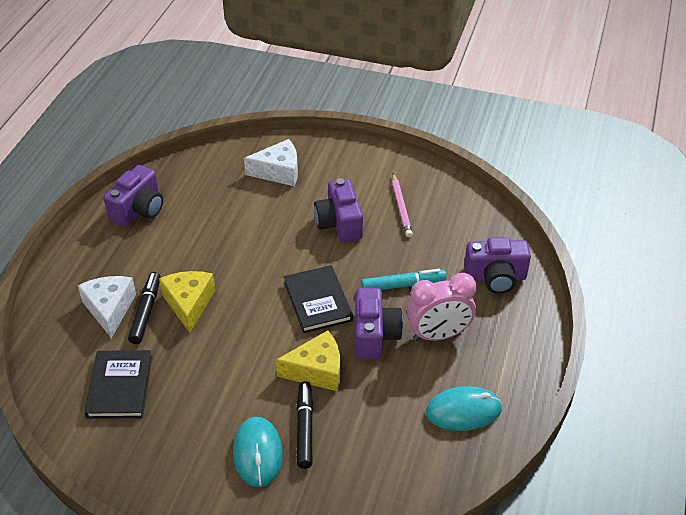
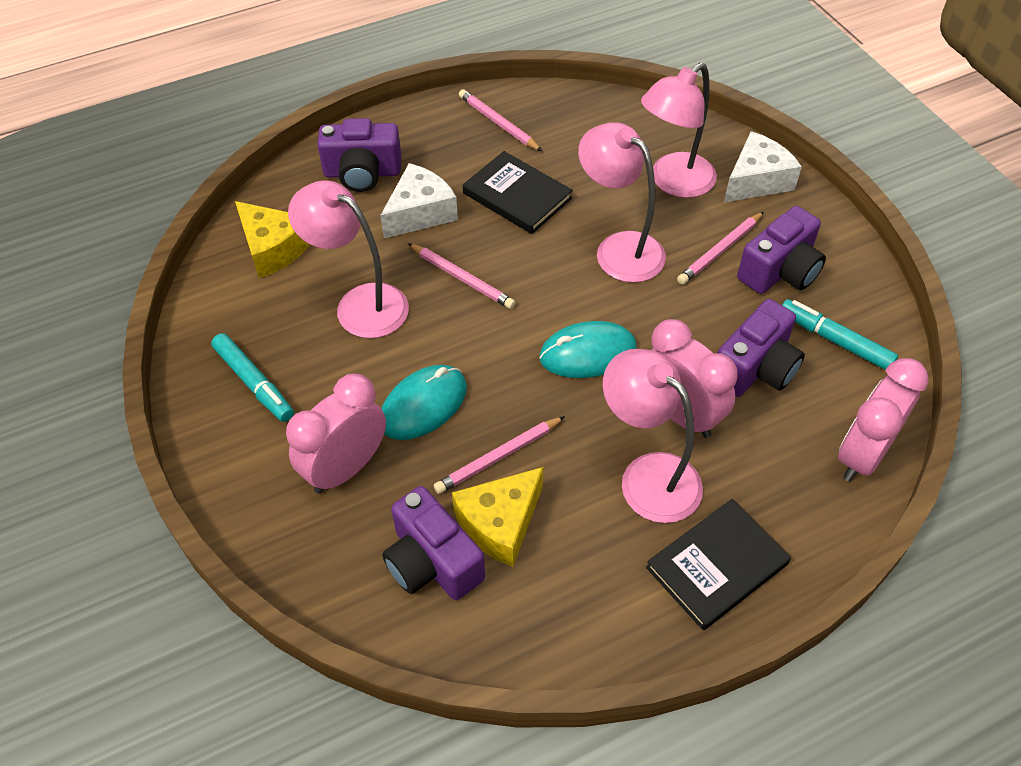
black marker: 2 -> 0
pink clock: 1 -> 3
pink lamp: 0 -> 4
pink pencil: 1 -> 4
turquoise marker: 1 -> 2

